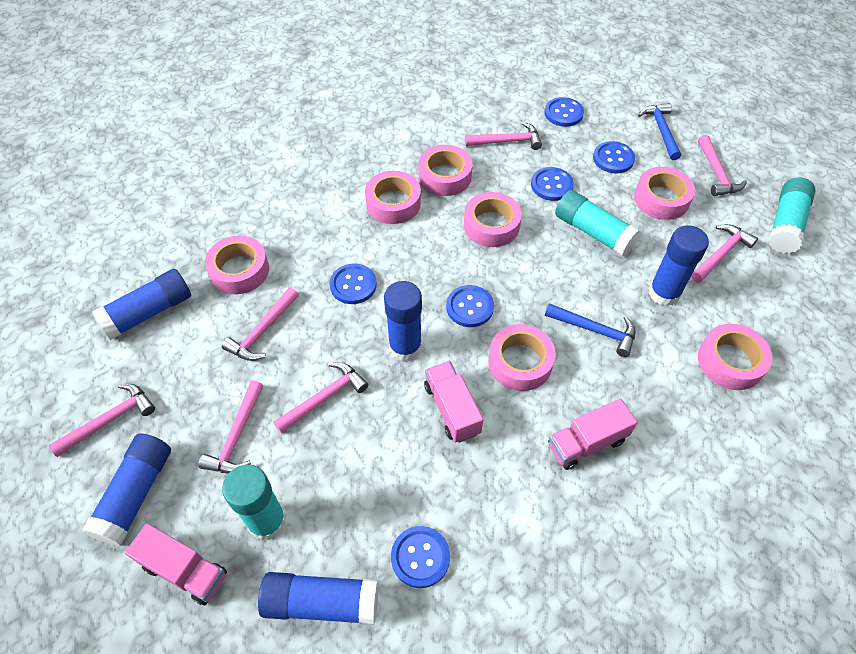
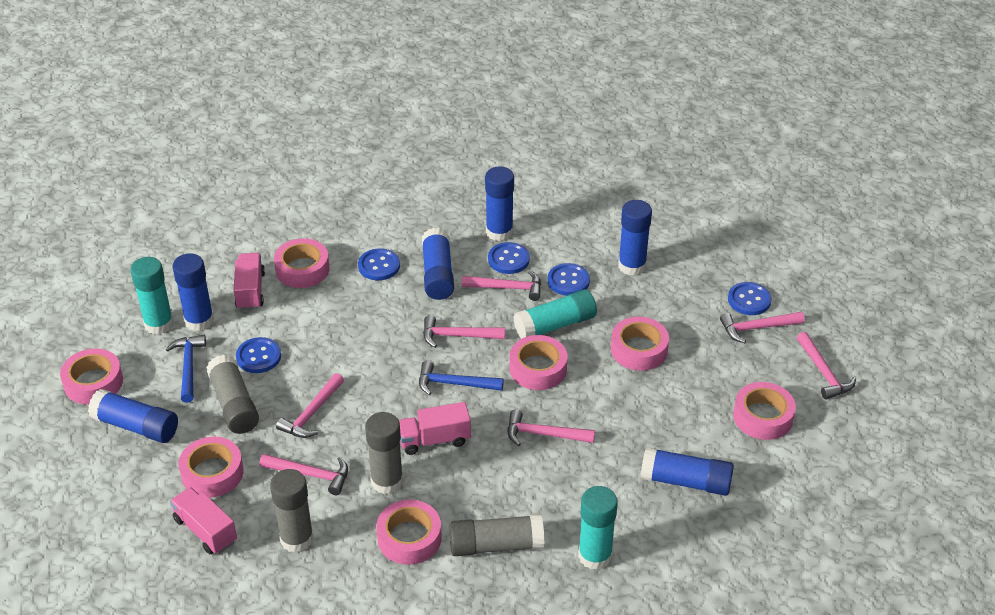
blue button: 6 -> 5
blue glue stick: 5 -> 6
grey glue stick: 0 -> 4

